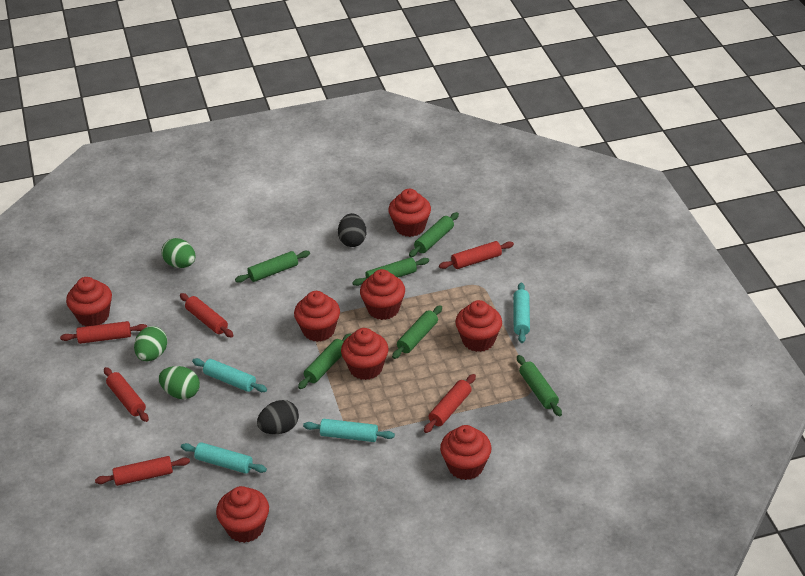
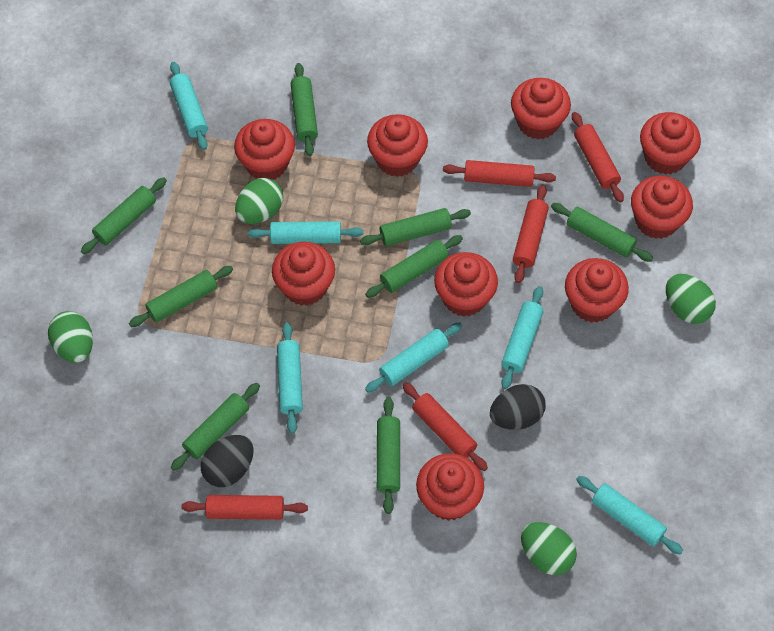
green egg: 3 -> 4
green rolling pin: 6 -> 8
red cupcake: 8 -> 9
red rolling pin: 6 -> 5
turquoise rolling pin: 4 -> 6

